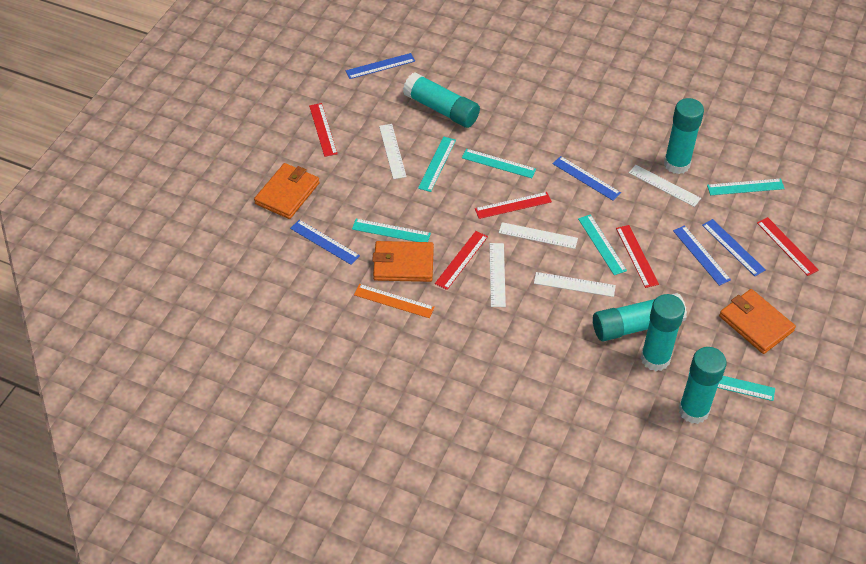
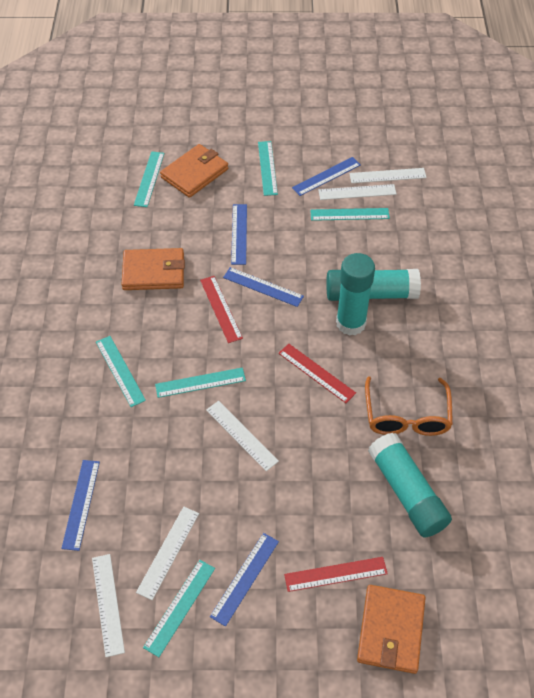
orange glasses: 0 -> 1
orange ruler: 1 -> 0
red ruler: 5 -> 3
turquoise glue stick: 5 -> 3

